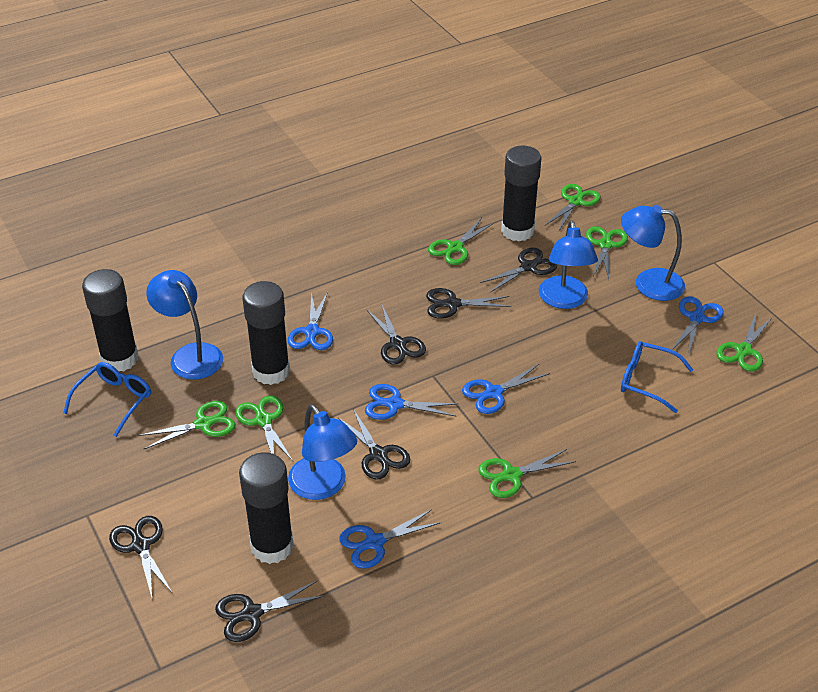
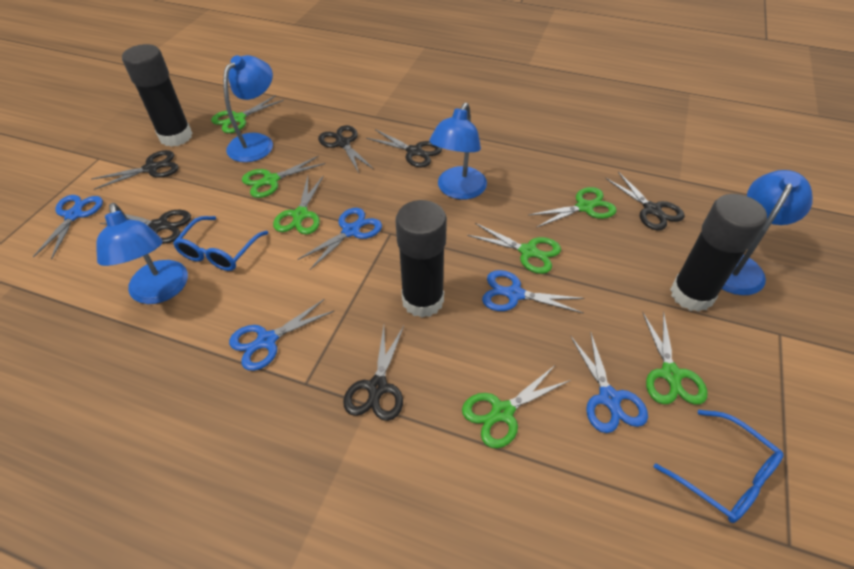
black glue stick: 4 -> 3

